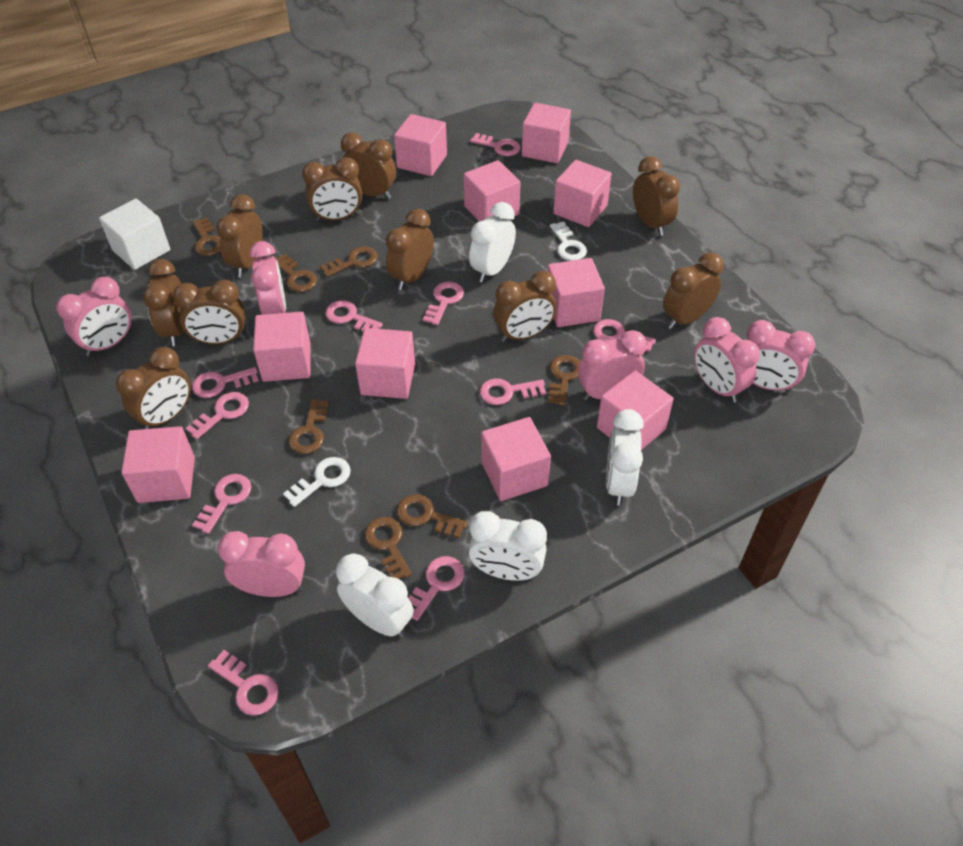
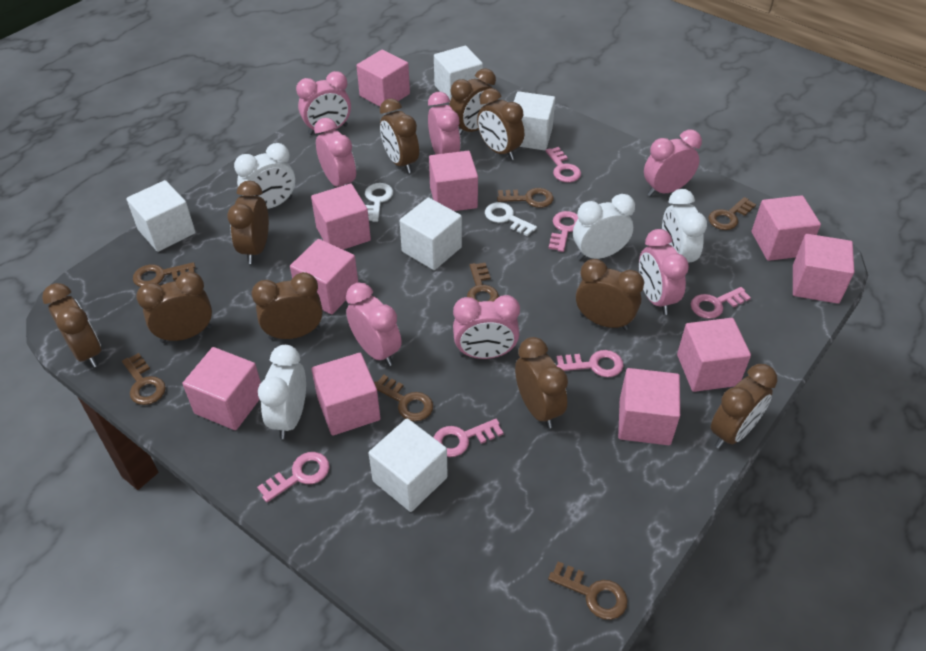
pink clock: 6 -> 7
pink key: 10 -> 6
white cube: 1 -> 5

